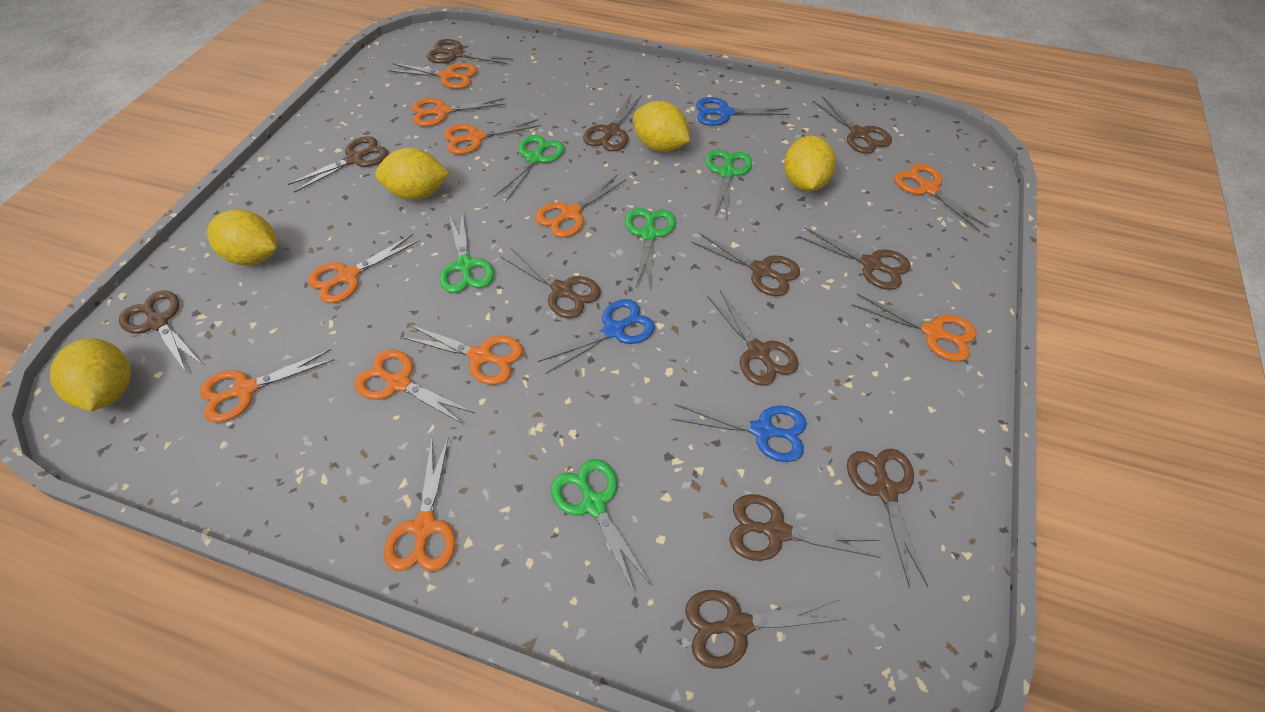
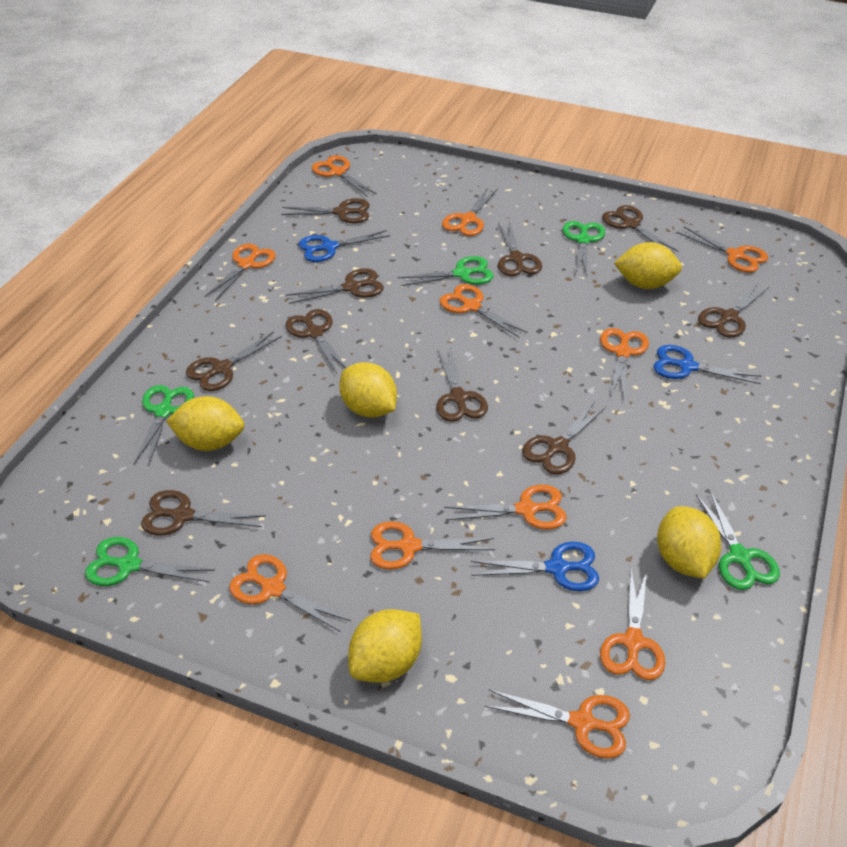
brown scissors: 12 -> 10

